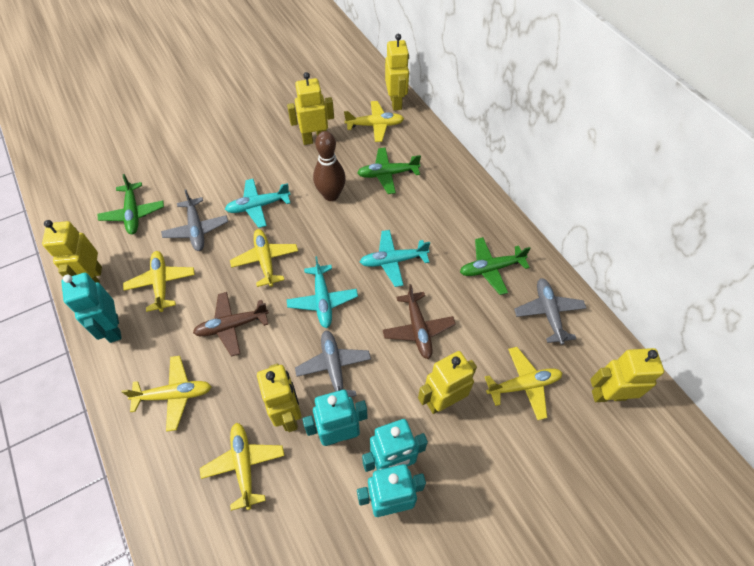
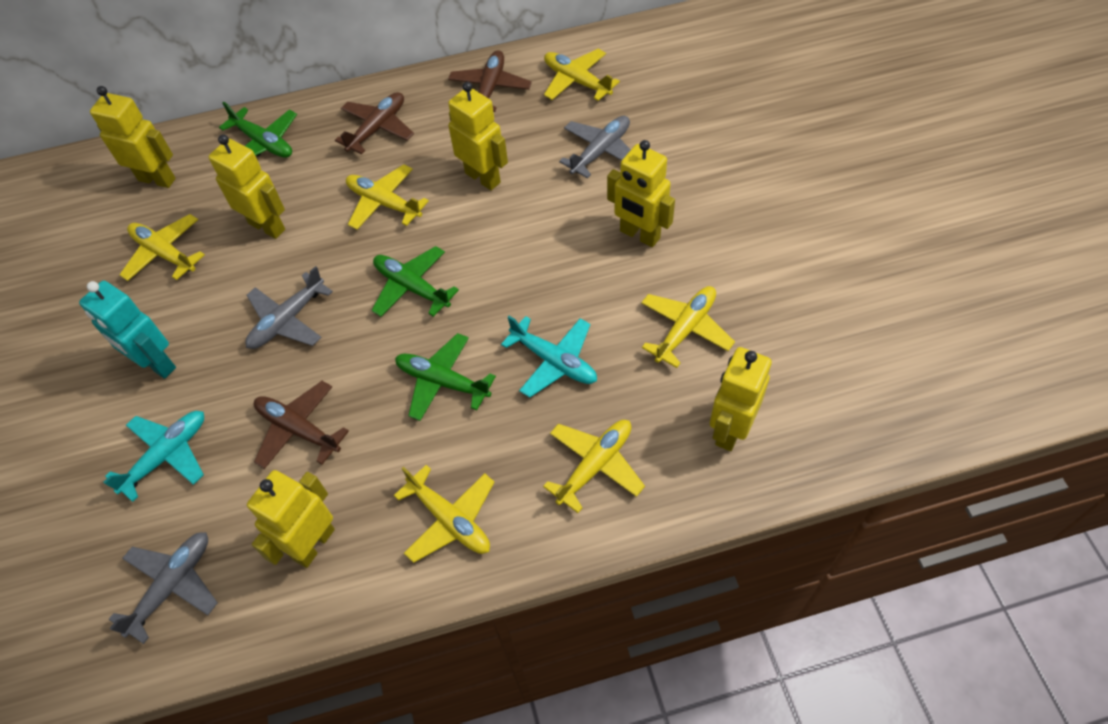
brown bowling pin: 1 -> 0
brown plane: 2 -> 3
turquoise plane: 3 -> 2
turquoise robot: 4 -> 1

